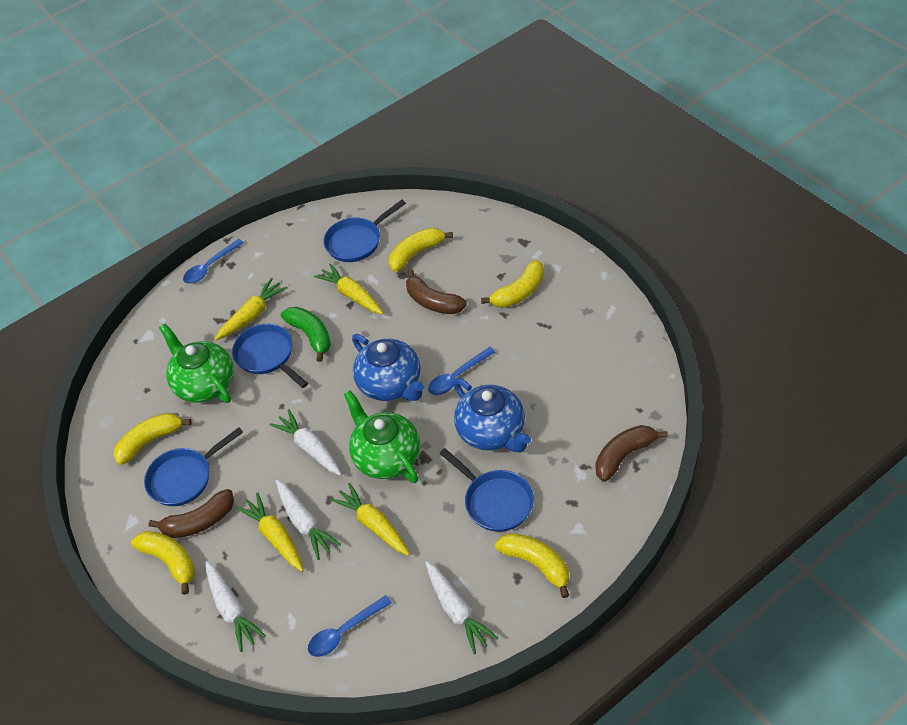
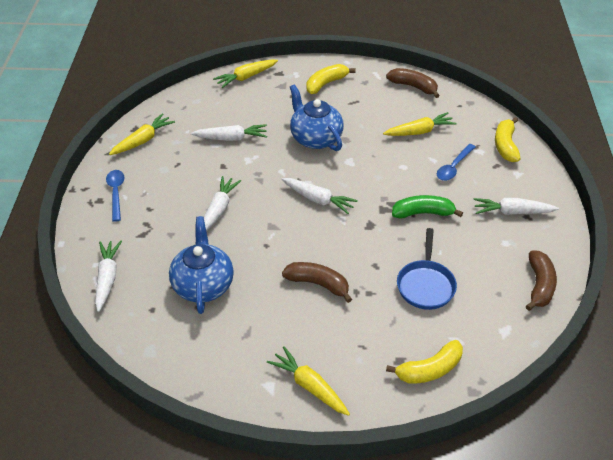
blue pan: 4 -> 1
blue spoon: 3 -> 2
green teapot: 2 -> 0
white carrot: 4 -> 5
yellow banana: 5 -> 3

